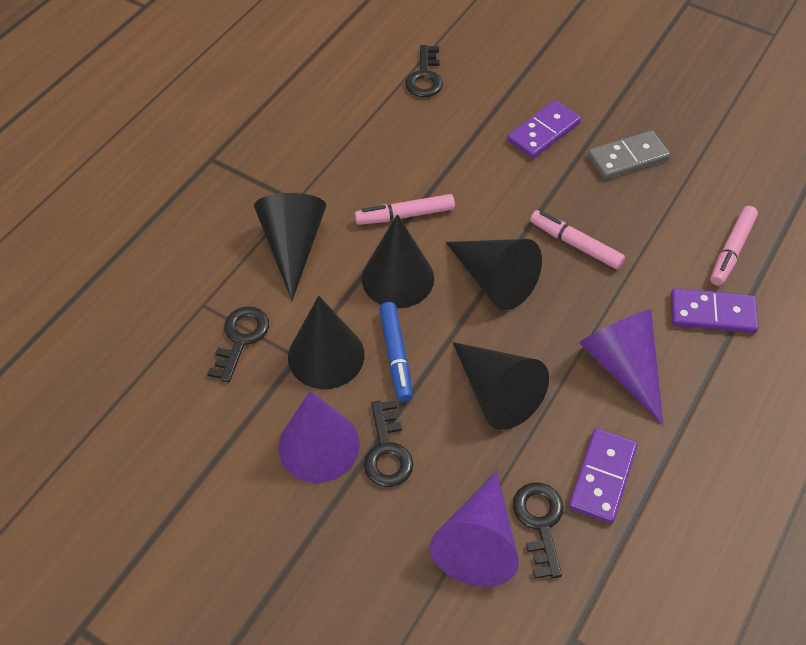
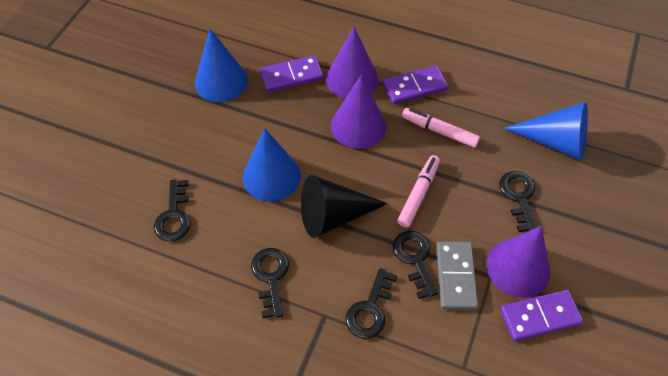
black cone: 5 -> 1
black key: 4 -> 5
blue cone: 0 -> 3
blue marker: 1 -> 0
pink marker: 3 -> 2

